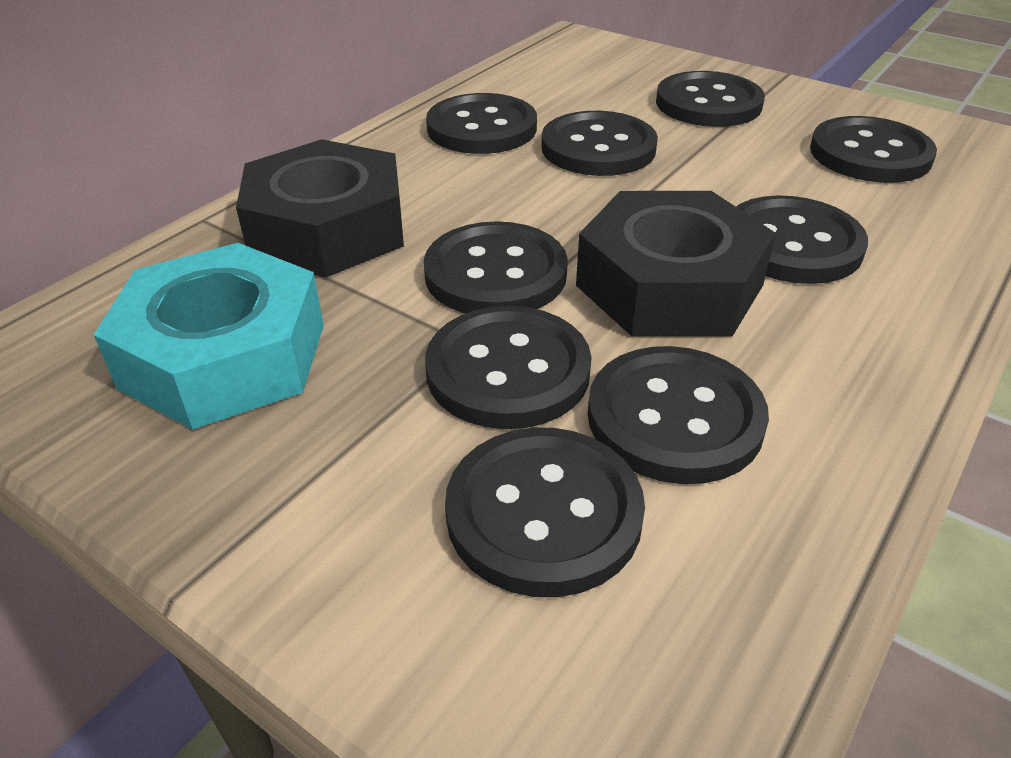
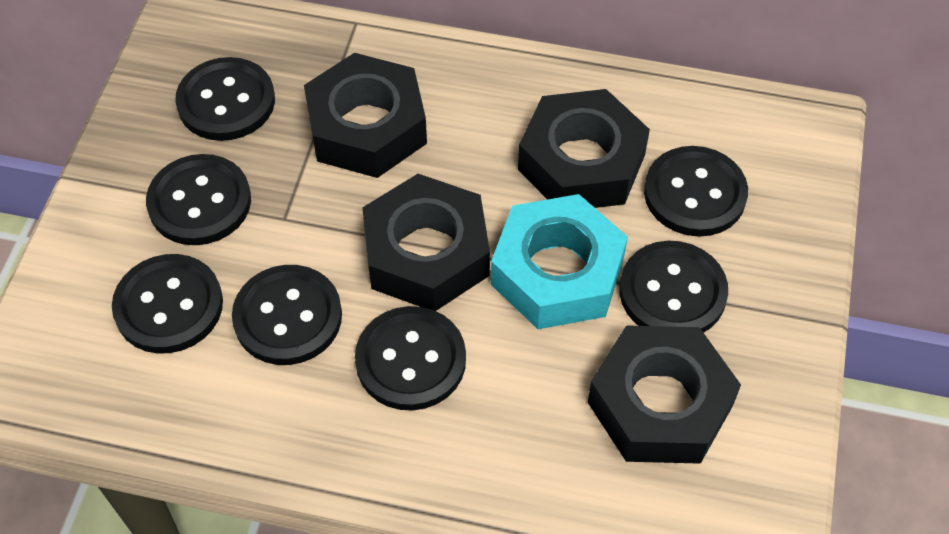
black button: 9 -> 7
black nut: 2 -> 4

